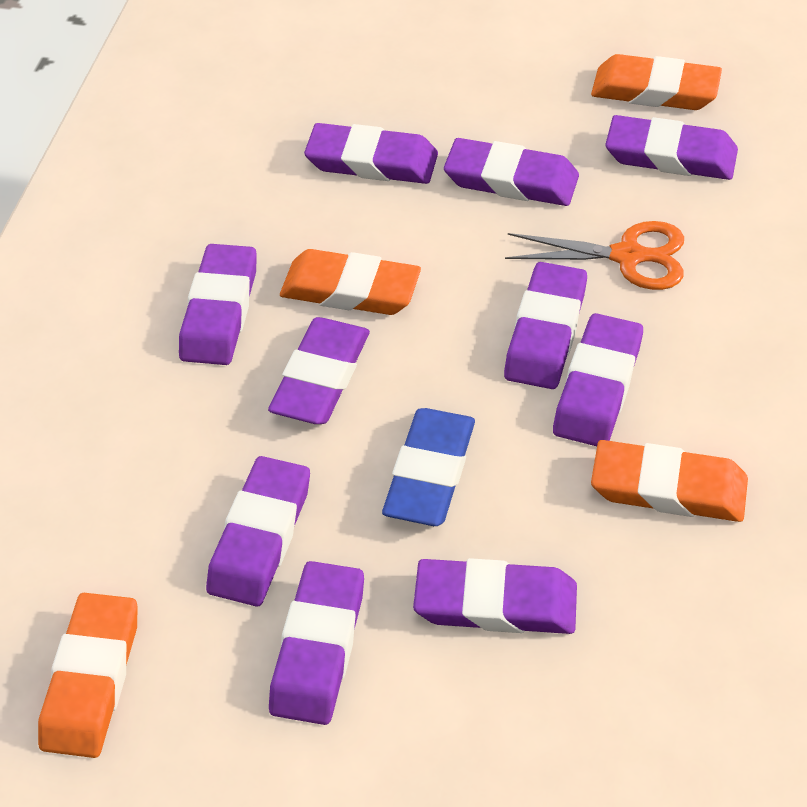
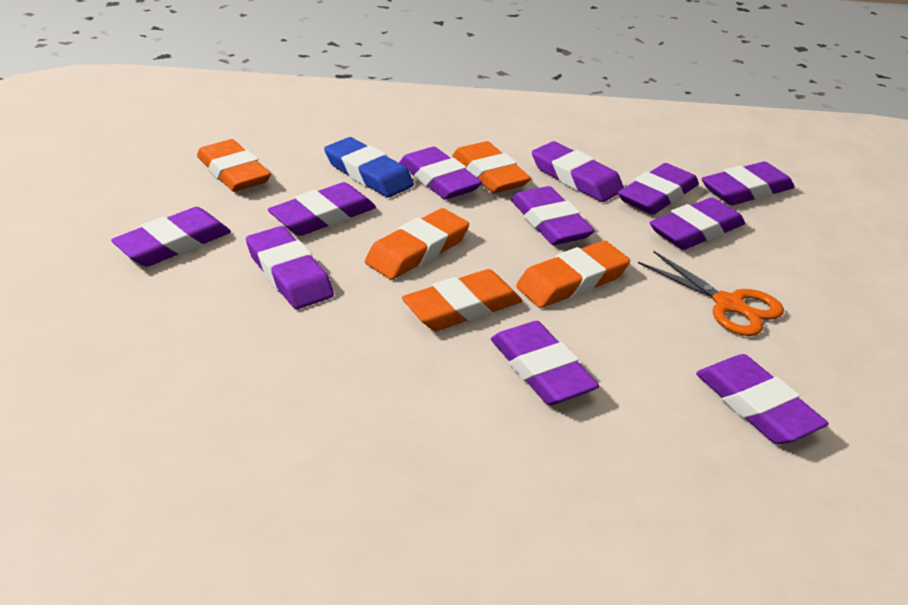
orange eraser: 4 -> 5
purple eraser: 10 -> 11

